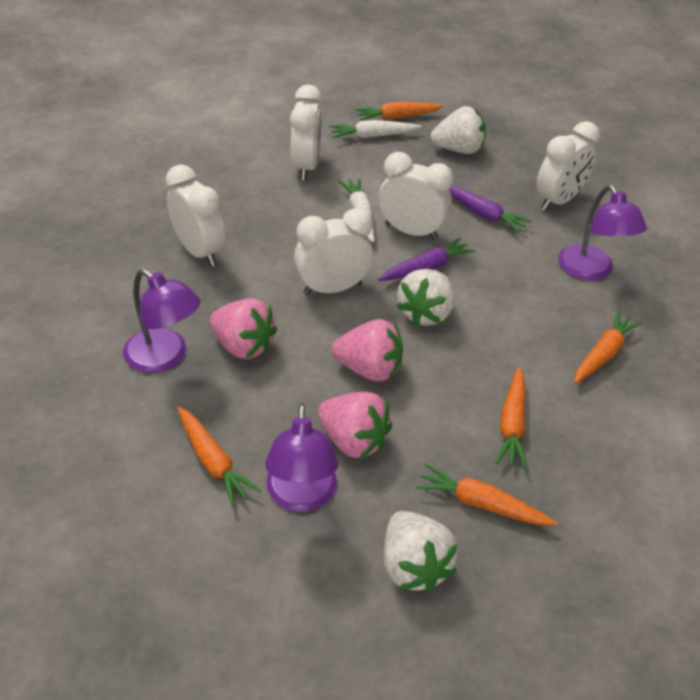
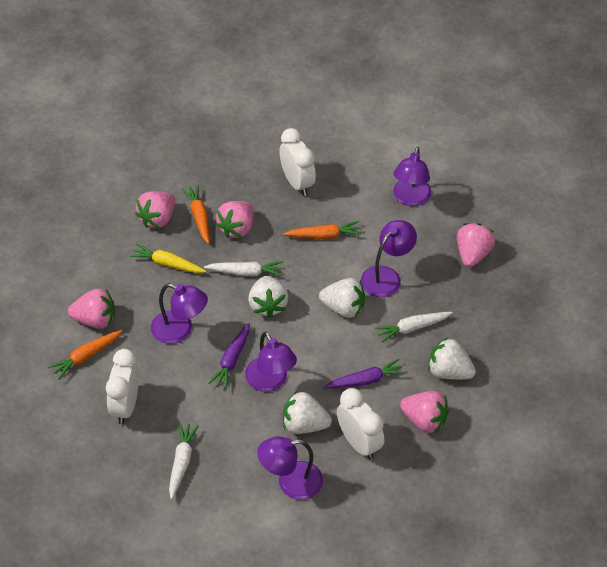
orange carrot: 5 -> 3
pink strawberry: 3 -> 5
purple lamp: 3 -> 5
white carrot: 2 -> 3
white clock: 5 -> 3
white strawberry: 3 -> 4
yellow carrot: 0 -> 1

